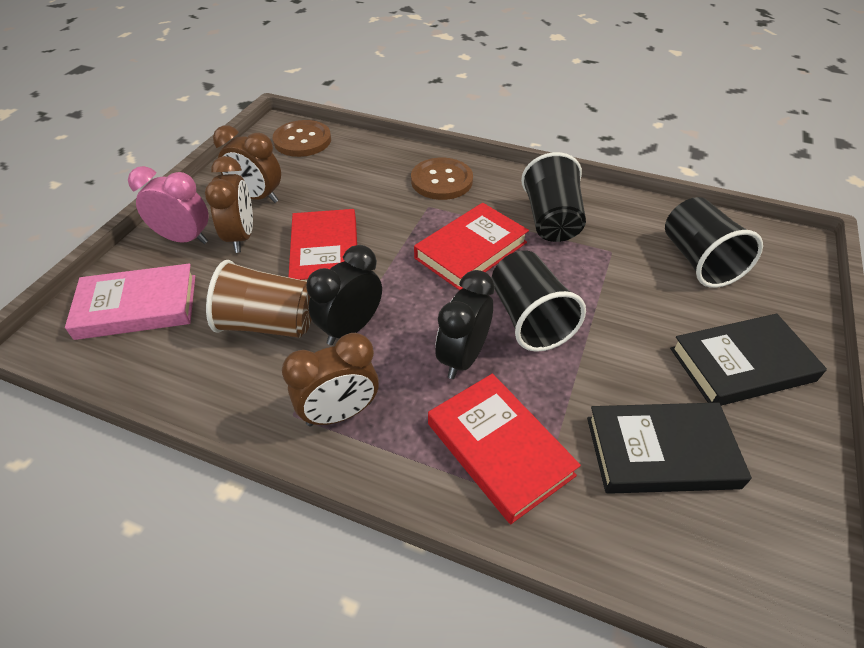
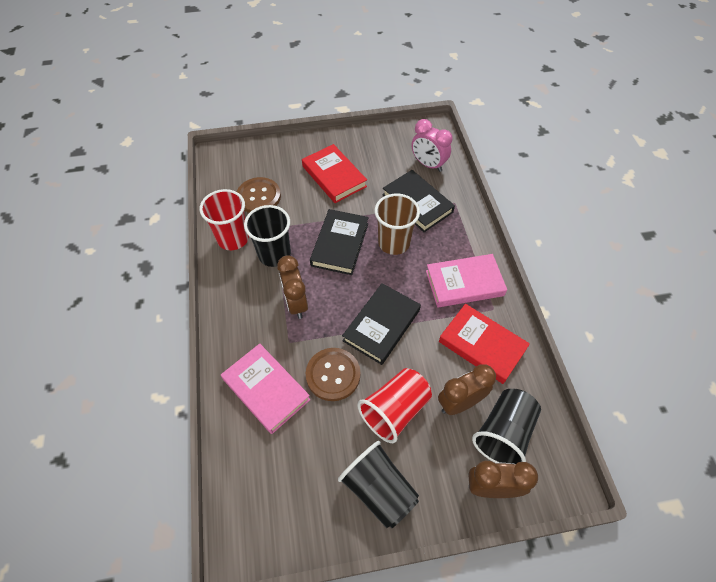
black book: 2 -> 3
black clock: 2 -> 0
pink book: 1 -> 2
red book: 3 -> 2
red cup: 0 -> 2

